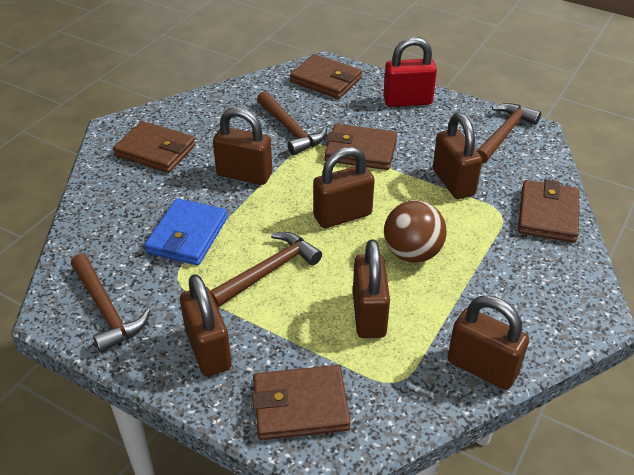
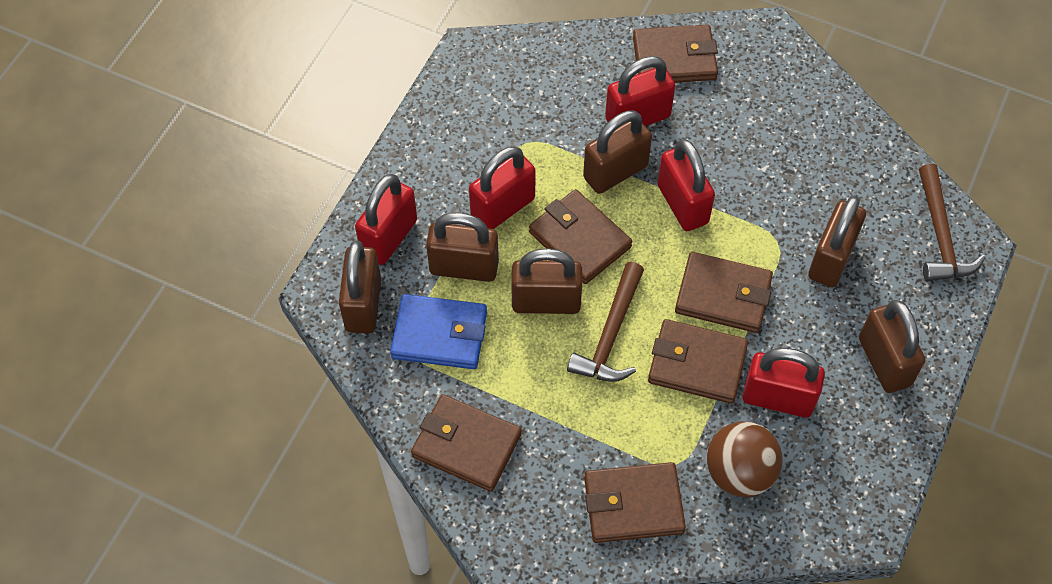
brown hammer: 4 -> 2
brown wallet: 5 -> 6
red padlock: 1 -> 5

